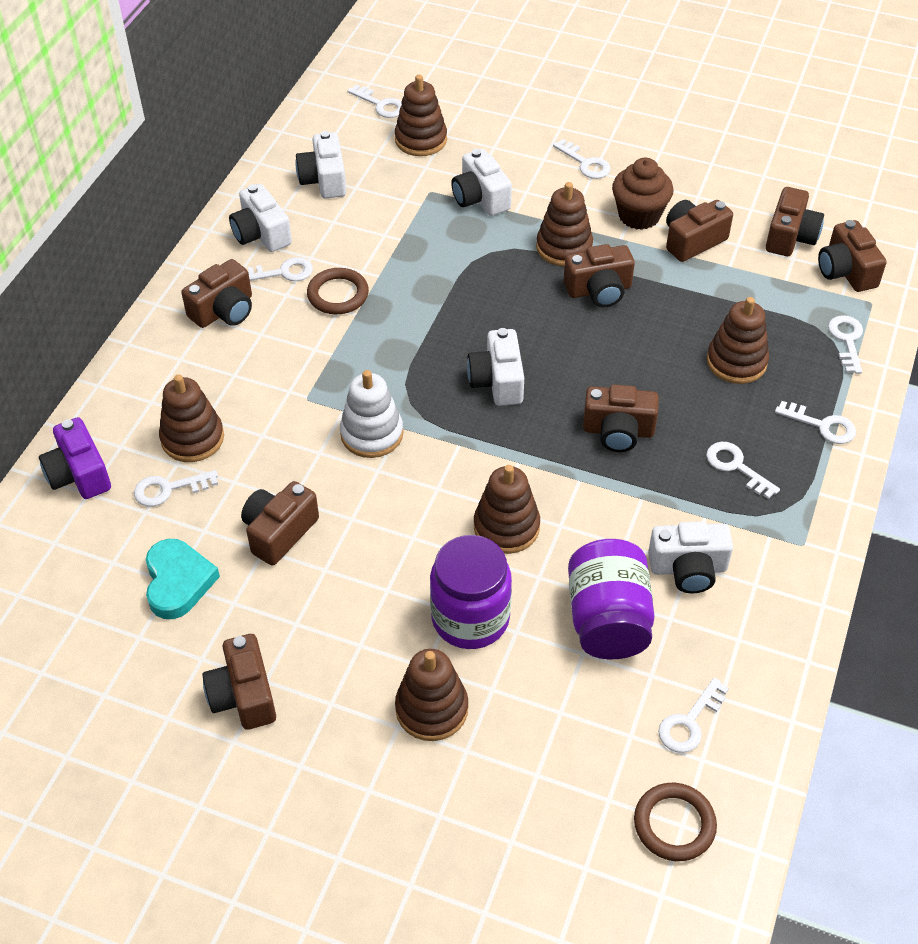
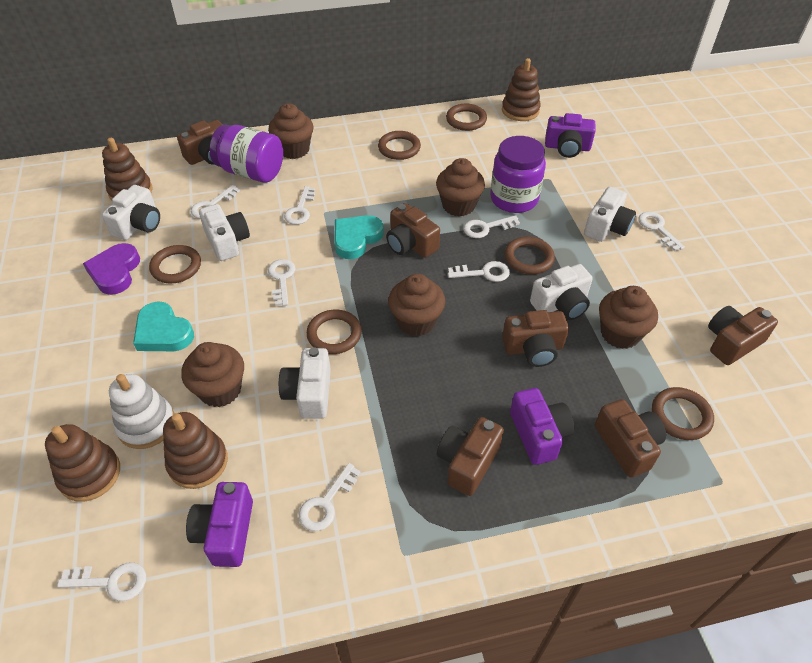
brown camera: 8 -> 6
brown cupcake: 1 -> 5
brown ring: 2 -> 6
brown stacking toy: 6 -> 4
purple camera: 1 -> 3
purple heart: 0 -> 1
turquoise heart: 1 -> 2

